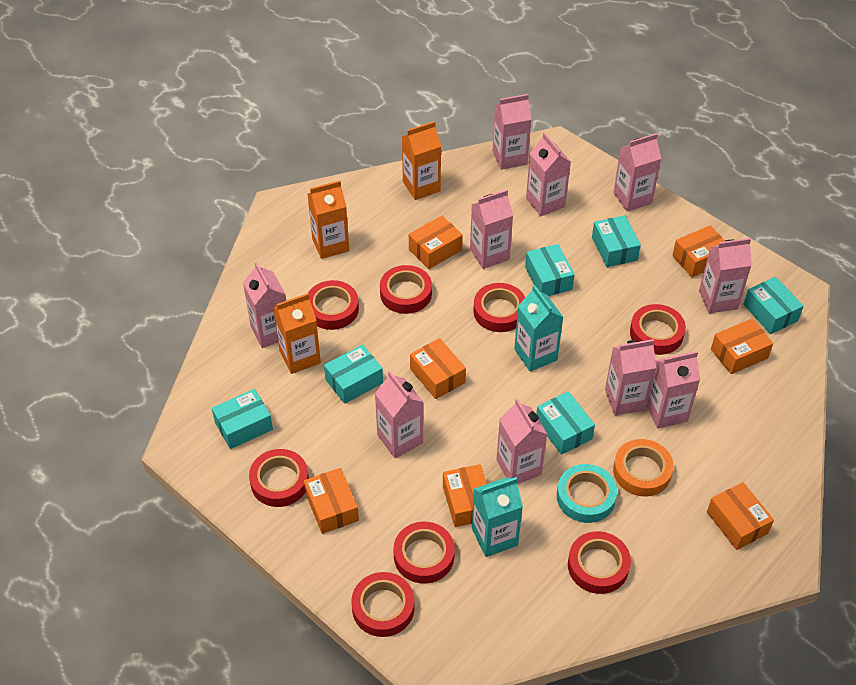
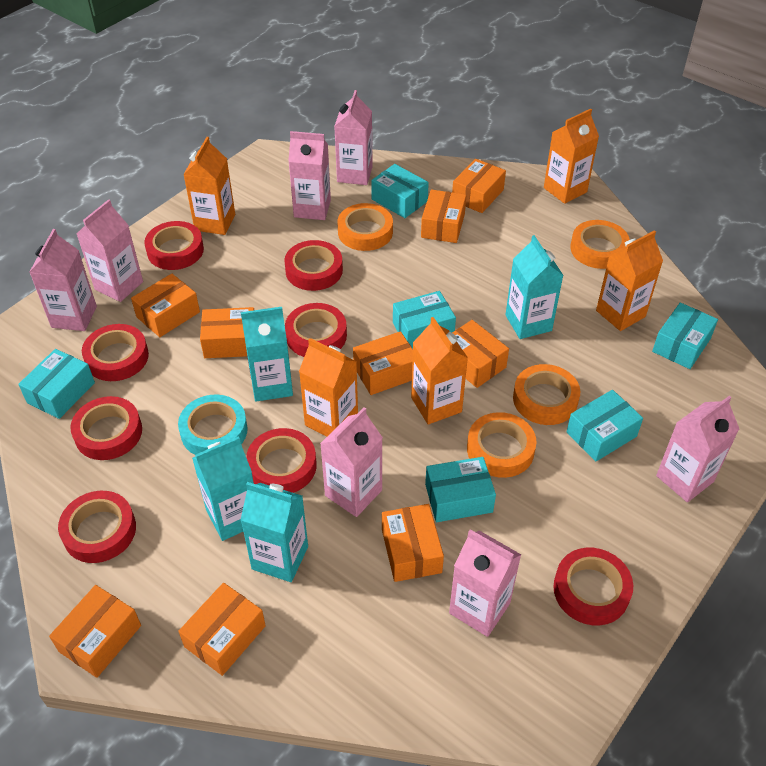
orange box: 7 -> 9
orange carton: 3 -> 5
orange tape: 1 -> 4
pink carton: 10 -> 7
turquoise carton: 2 -> 4

